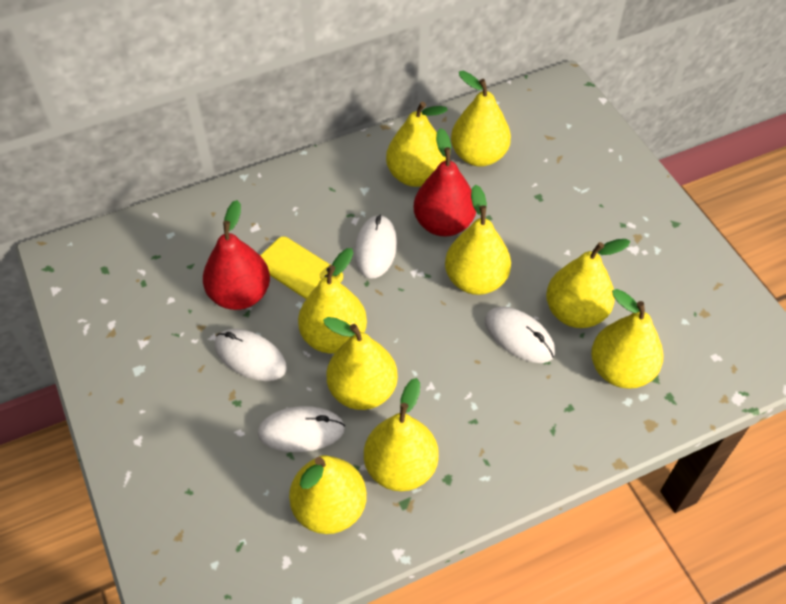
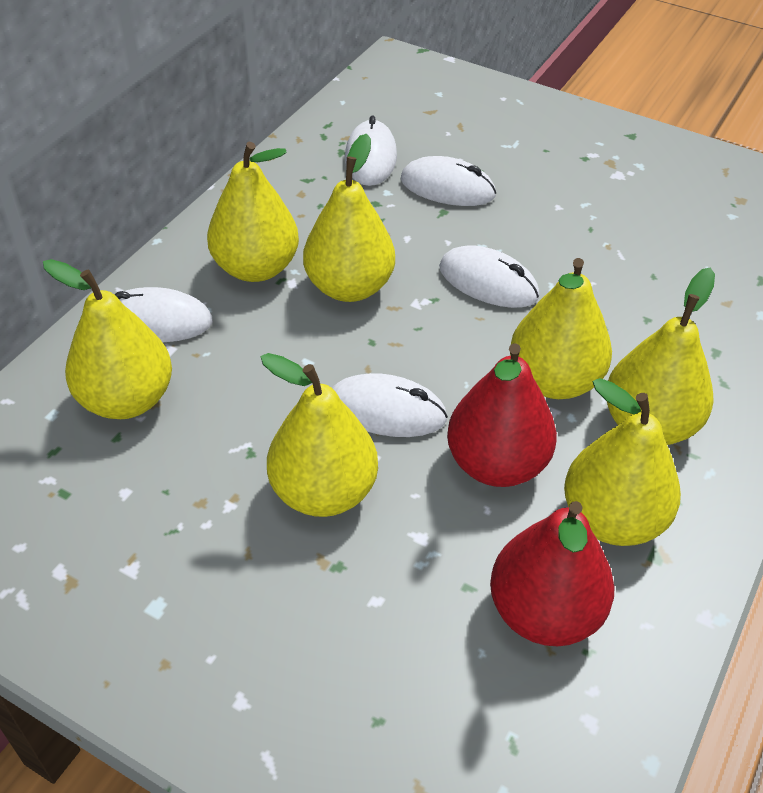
white mouse: 4 -> 5
yellow pear: 9 -> 7
yellow phone: 1 -> 0

